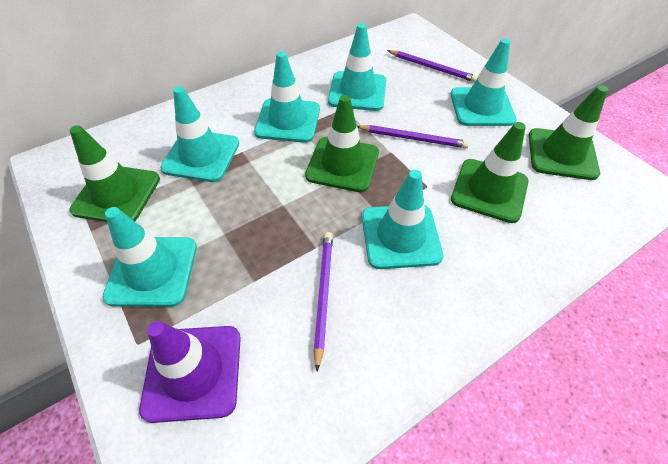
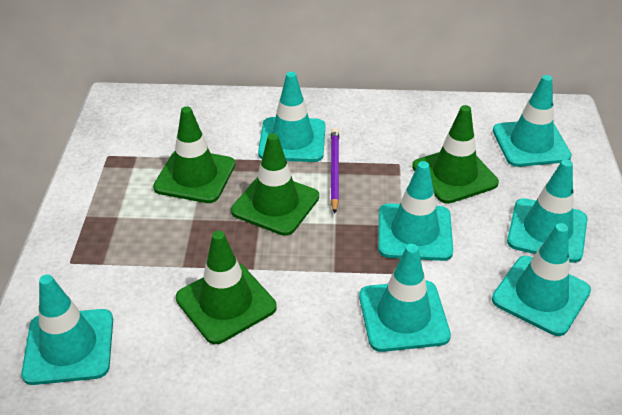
purple pencil: 3 -> 1
purple traffic cone: 1 -> 0
turquoise traffic cone: 6 -> 7

